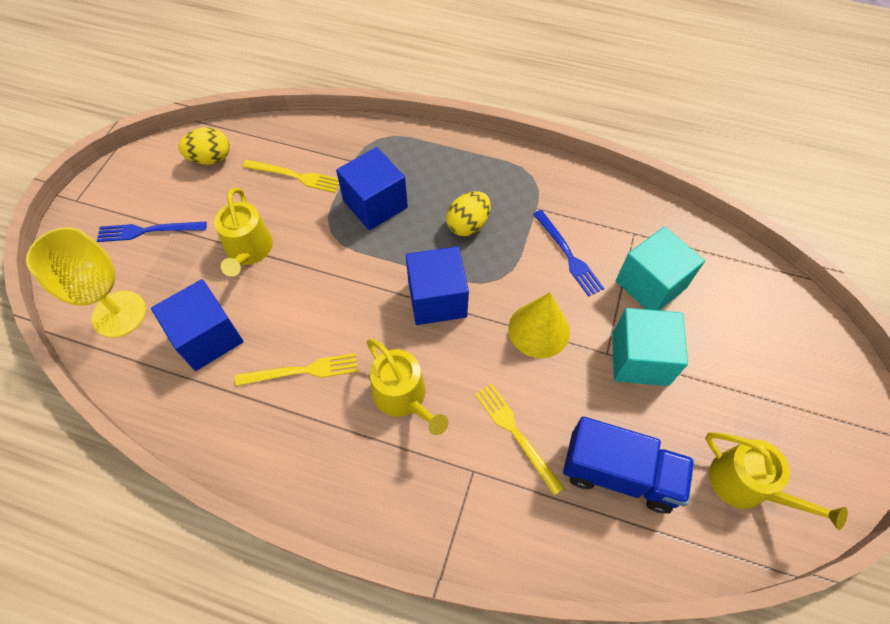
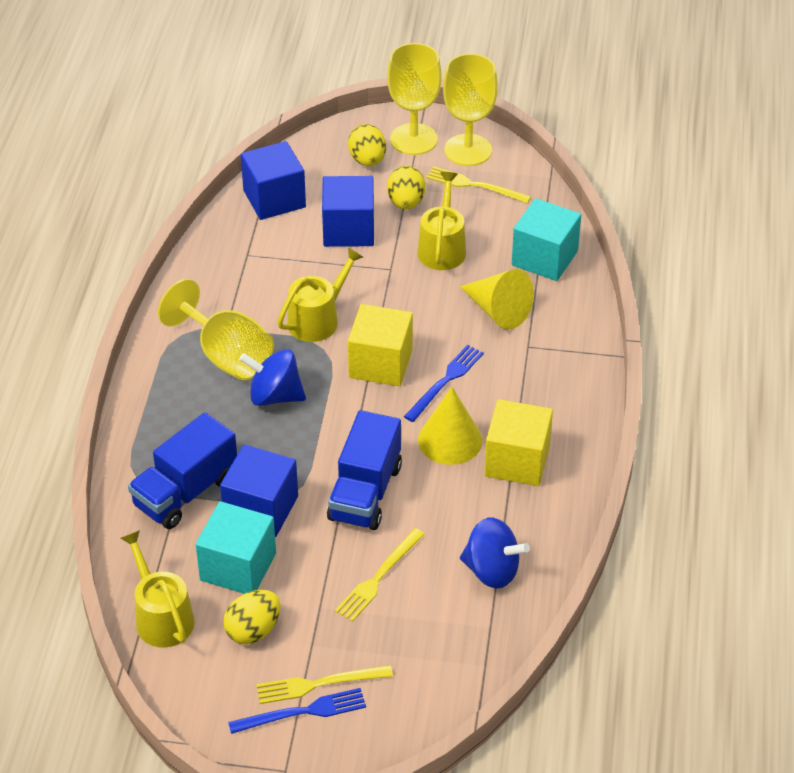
blue spinning top: 0 -> 2
blue truck: 1 -> 2
yellow cone: 1 -> 2
yellow cube: 0 -> 2
yellow egg: 2 -> 3
yellow goblet: 1 -> 3

